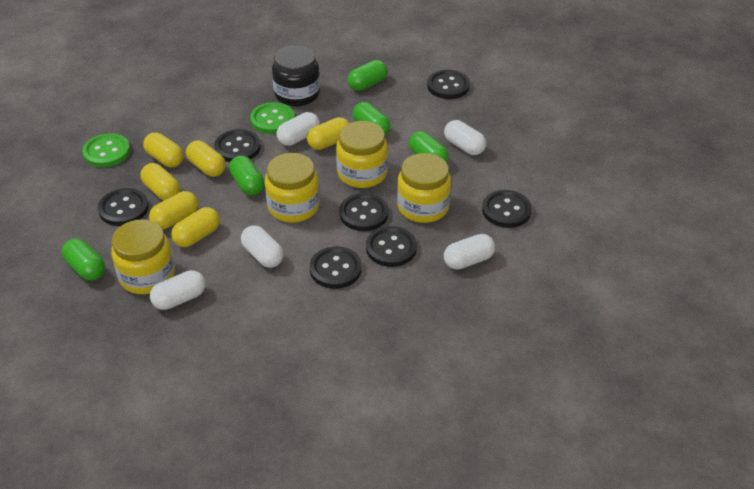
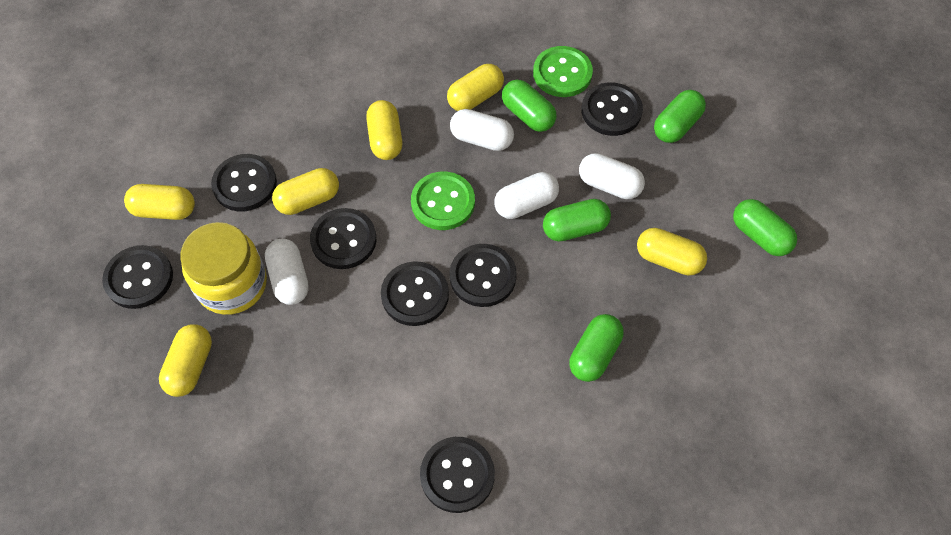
black jar: 1 -> 0
white capsule: 5 -> 4
yellow jar: 4 -> 1

